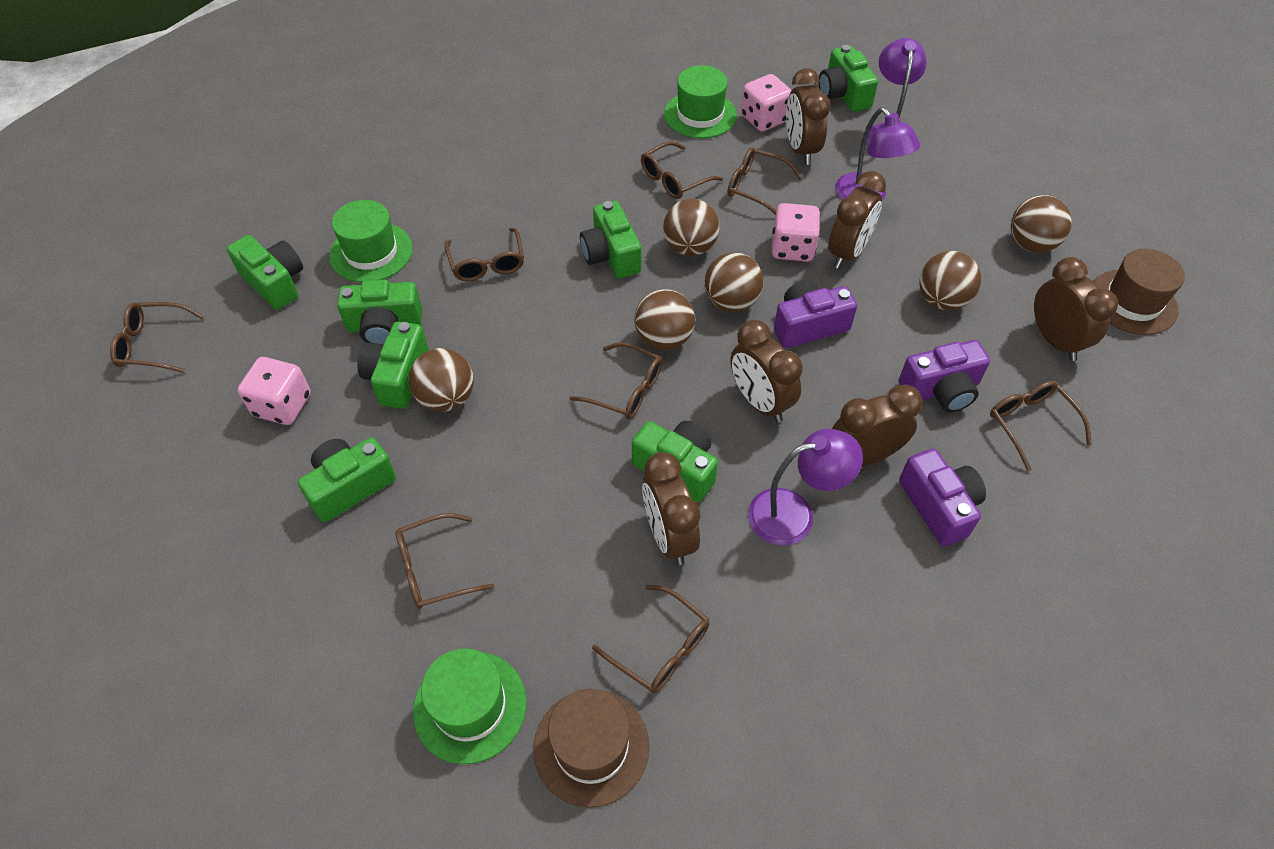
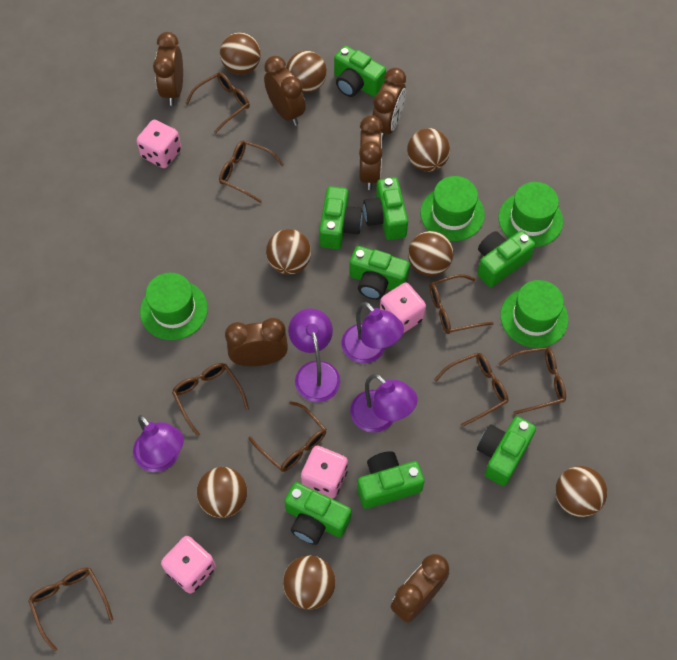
brown ball: 6 -> 8
brown hat: 2 -> 0
green camera: 7 -> 8
green hat: 3 -> 4
pink dice: 3 -> 4
purple camera: 3 -> 0
purple lamp: 3 -> 4

